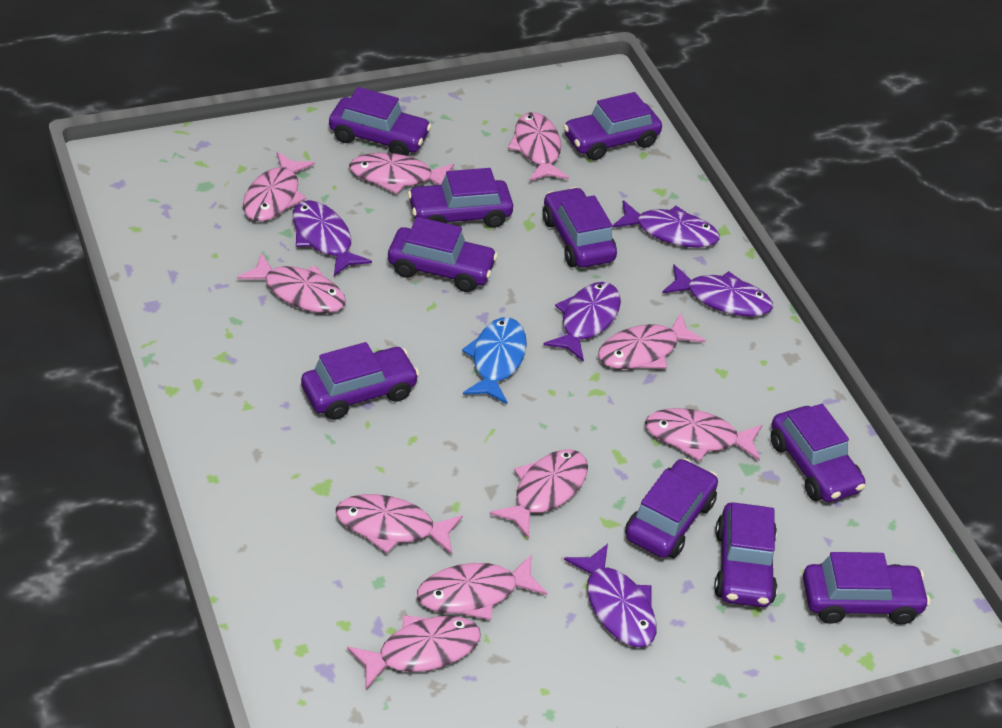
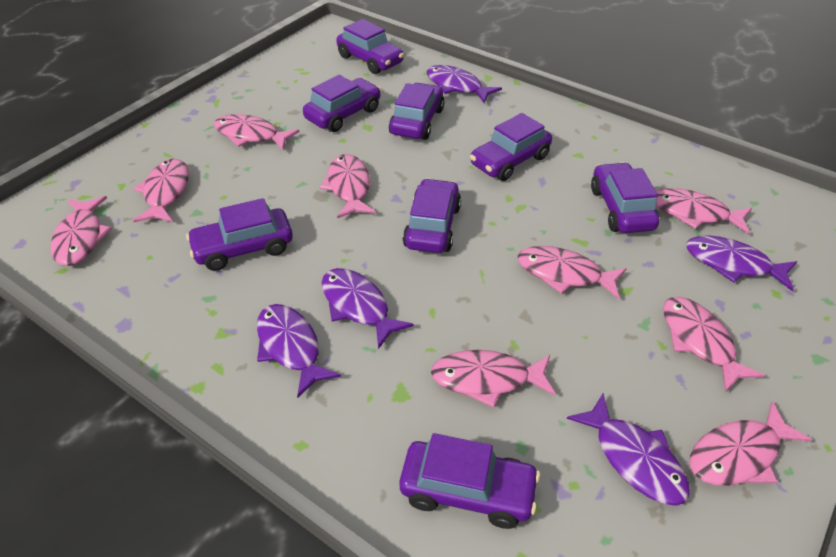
blue fish: 1 -> 0
pink fish: 10 -> 9
purple car: 10 -> 8

